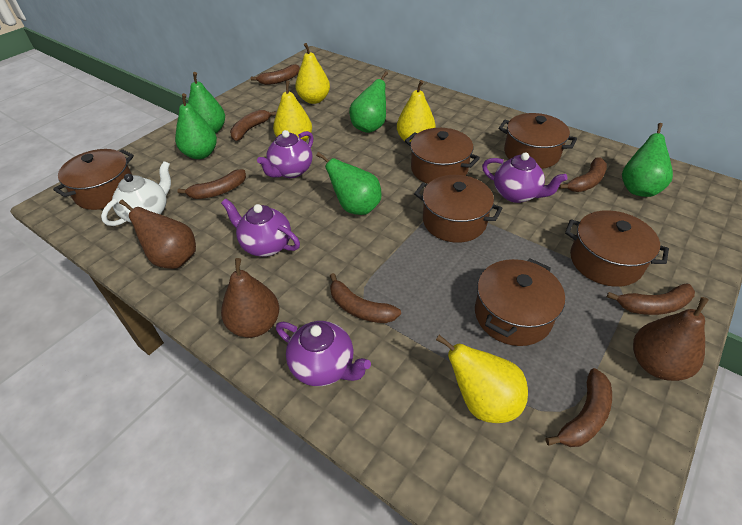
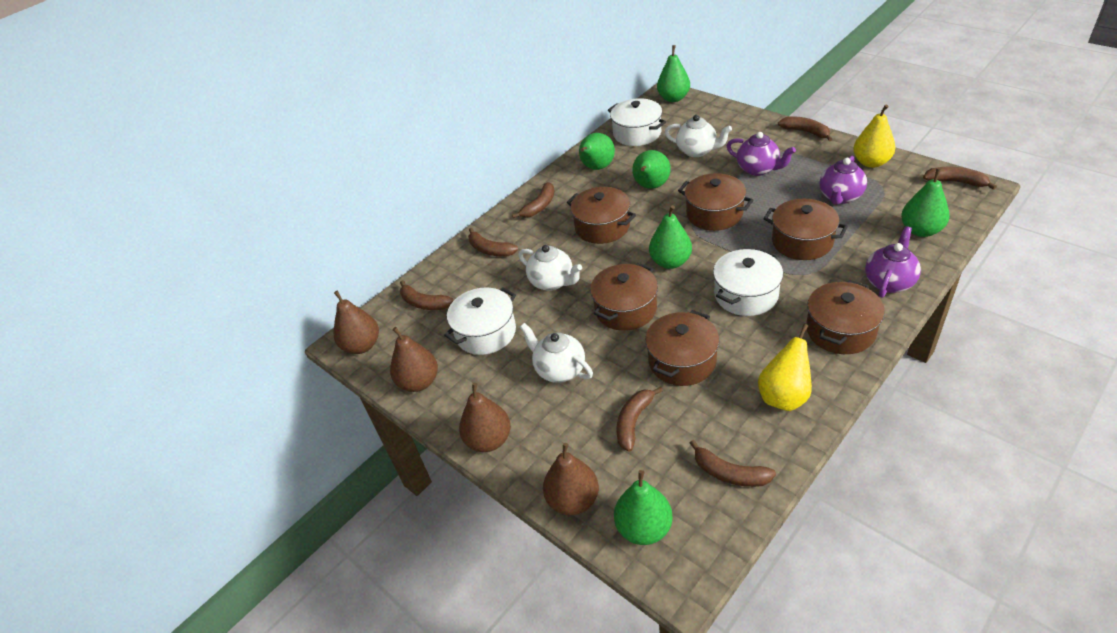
brown pear: 3 -> 4
green pear: 5 -> 6
purple teapot: 4 -> 3
white pot: 0 -> 3
white teapot: 1 -> 3
yellow pear: 4 -> 2

